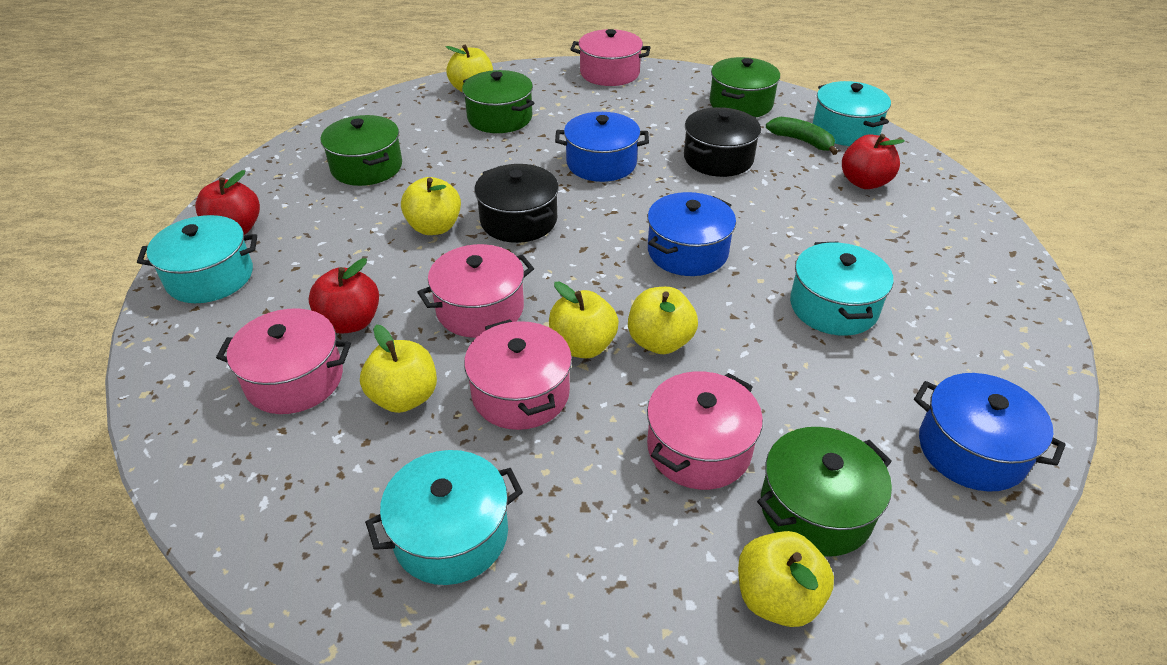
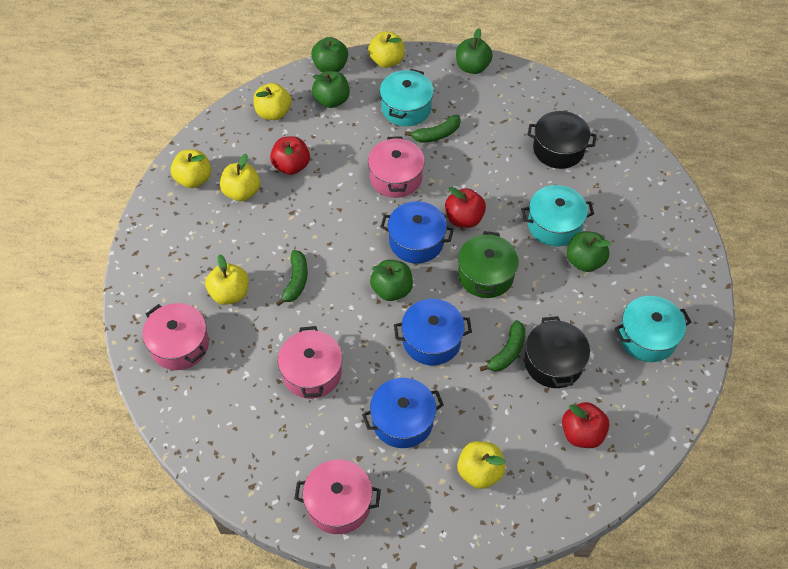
green apple: 0 -> 5
green banana: 1 -> 3
green pot: 4 -> 1
pink pot: 5 -> 4
turquoise pot: 4 -> 3

